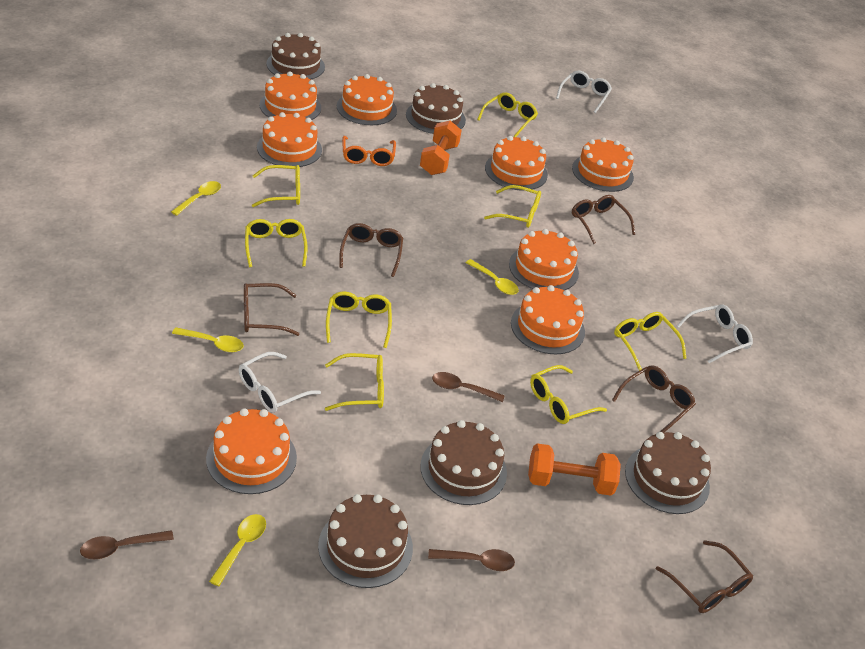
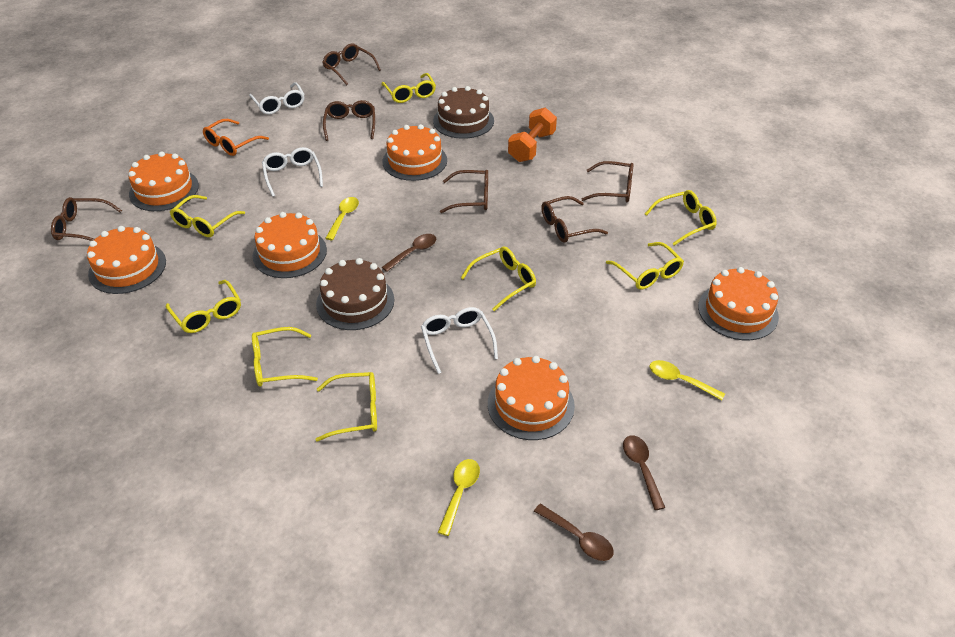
brown cake: 5 -> 2
brown glasses: 5 -> 6
orange cake: 8 -> 6
orange dumbbell: 2 -> 1
yellow spoon: 4 -> 3

